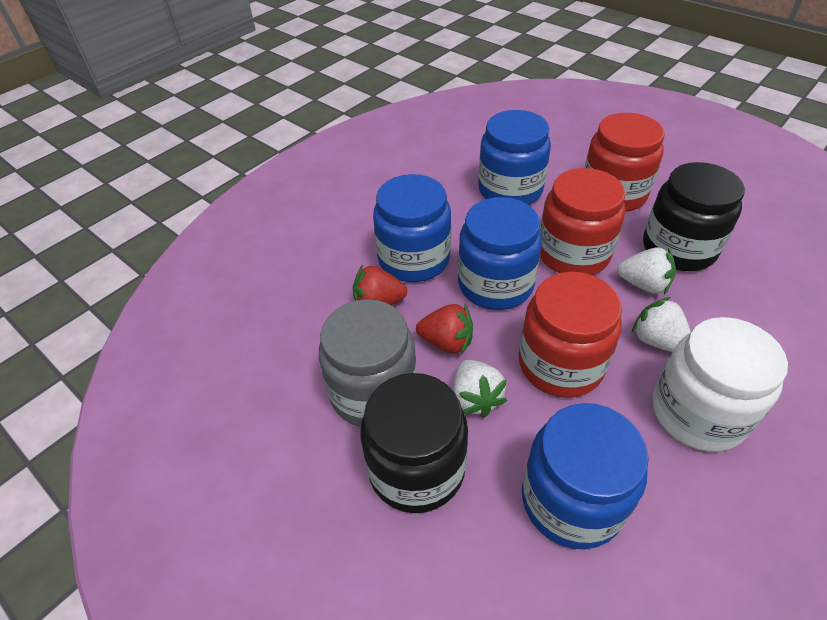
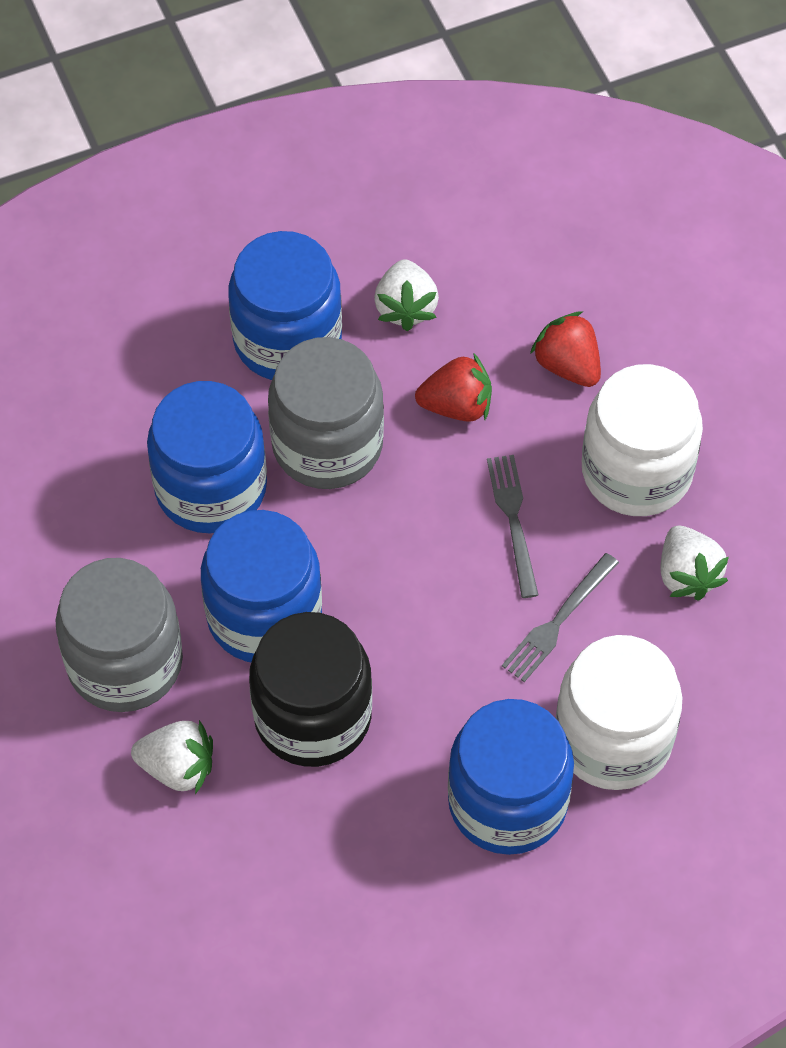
black jar: 2 -> 1
grey fork: 0 -> 2
grey jar: 1 -> 2
red jar: 3 -> 0
white jar: 1 -> 2

